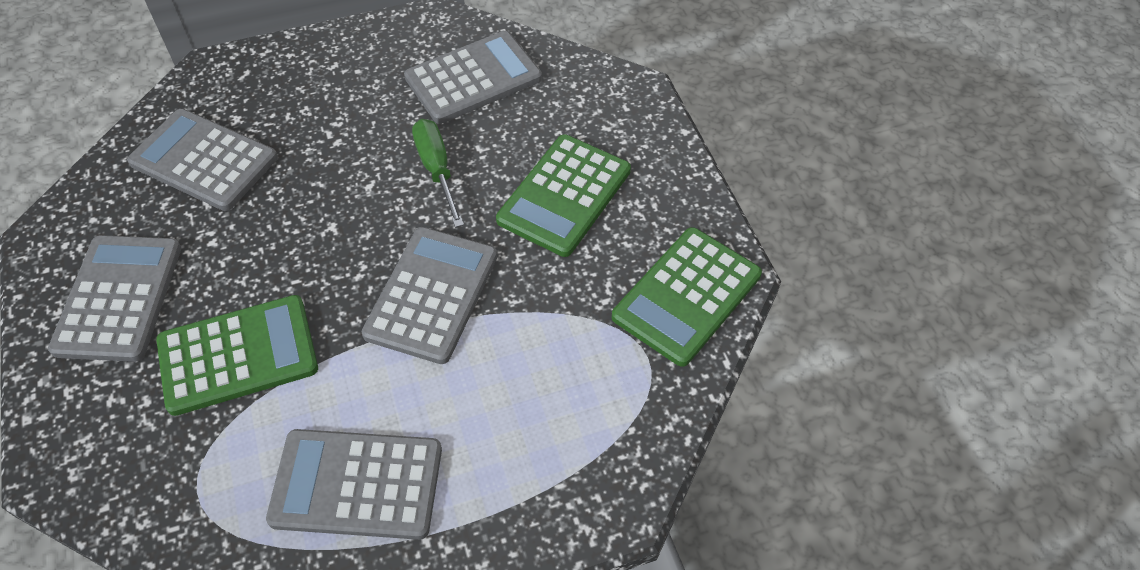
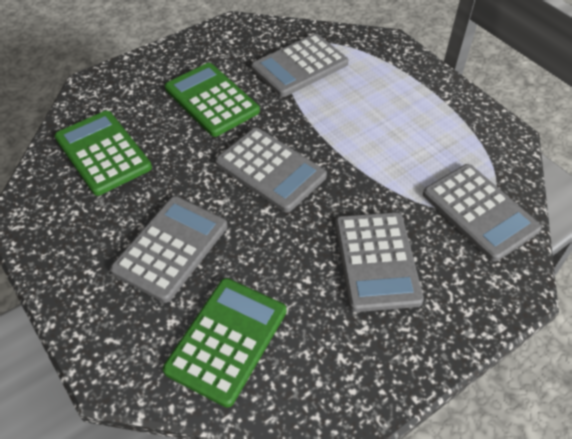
green screwdriver: 1 -> 0

